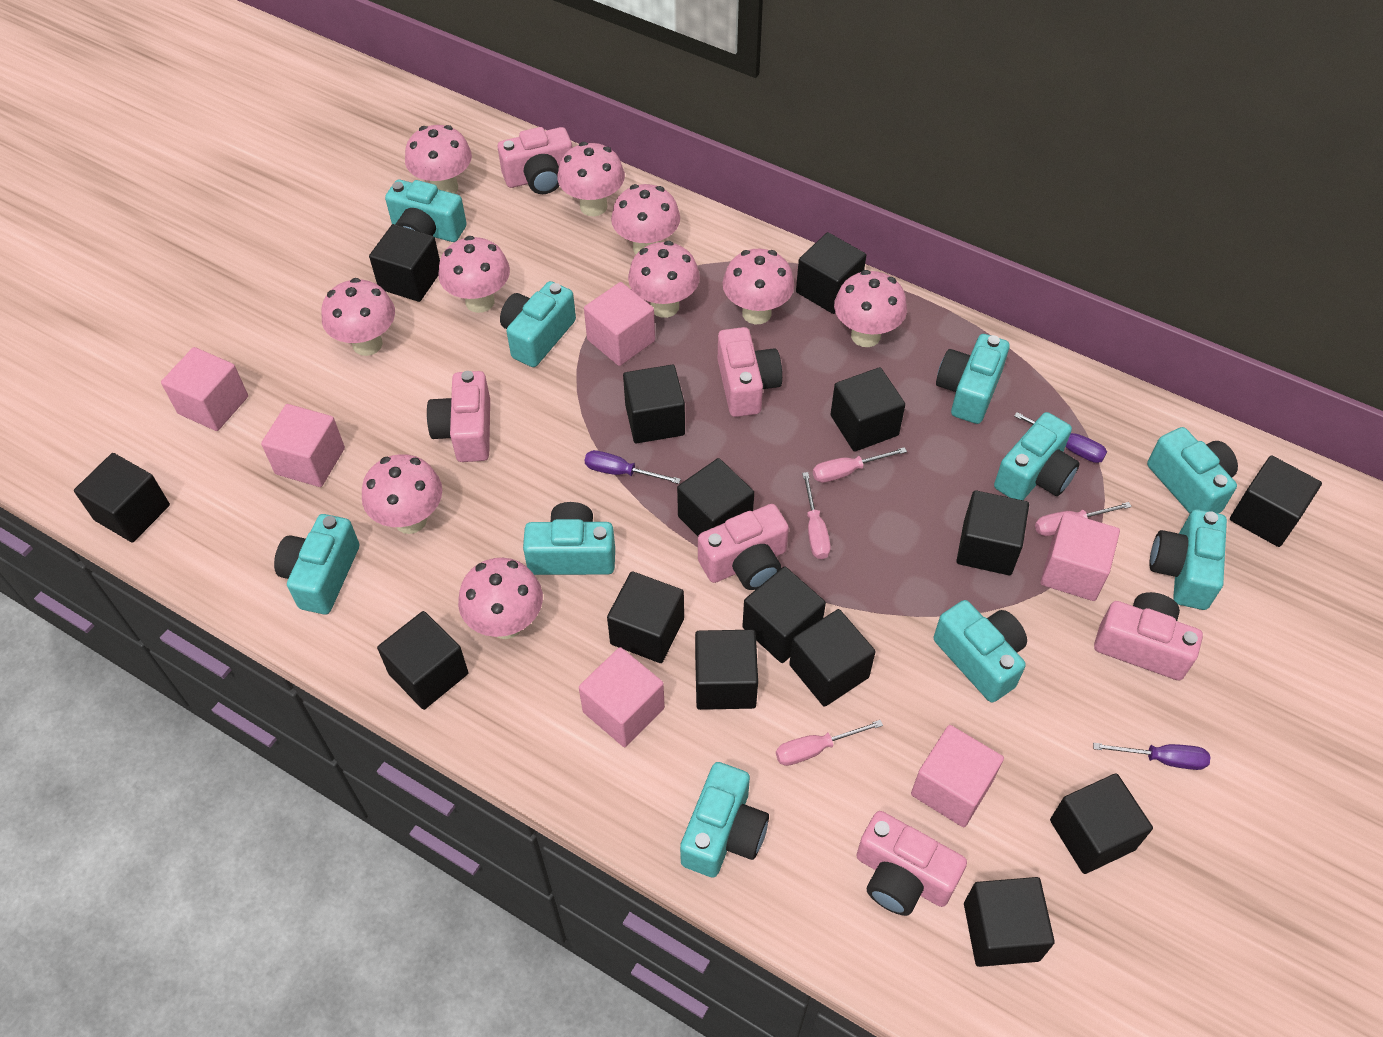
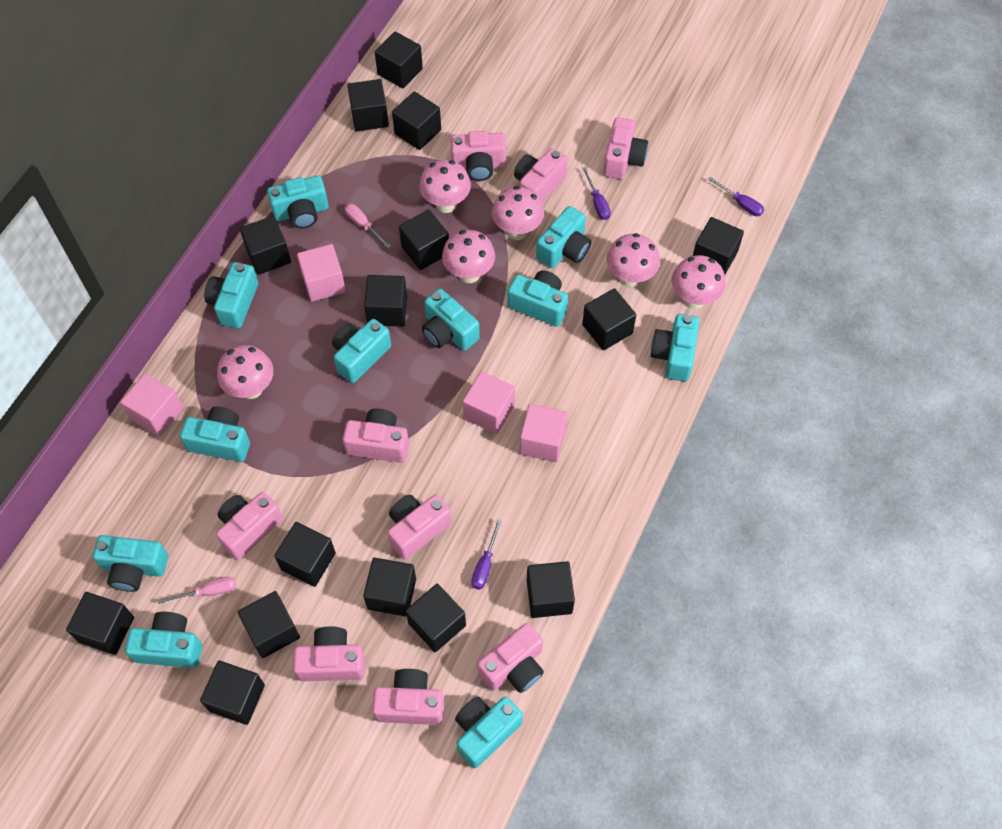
pink camera: 6 -> 9
pink cube: 6 -> 4
pink mushroom: 10 -> 6
pink screwdriver: 4 -> 2
turquoise camera: 10 -> 11

